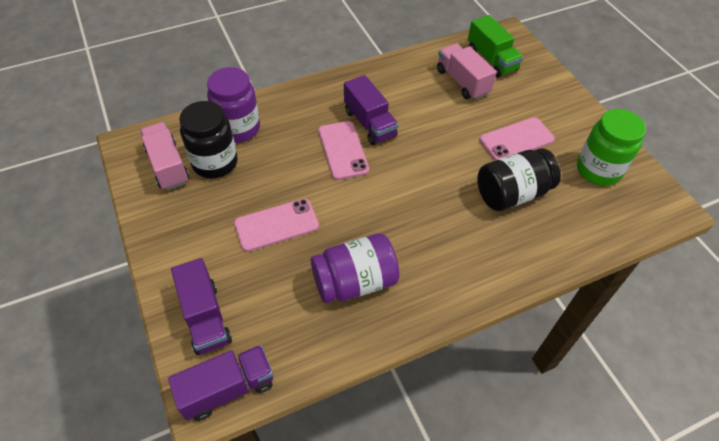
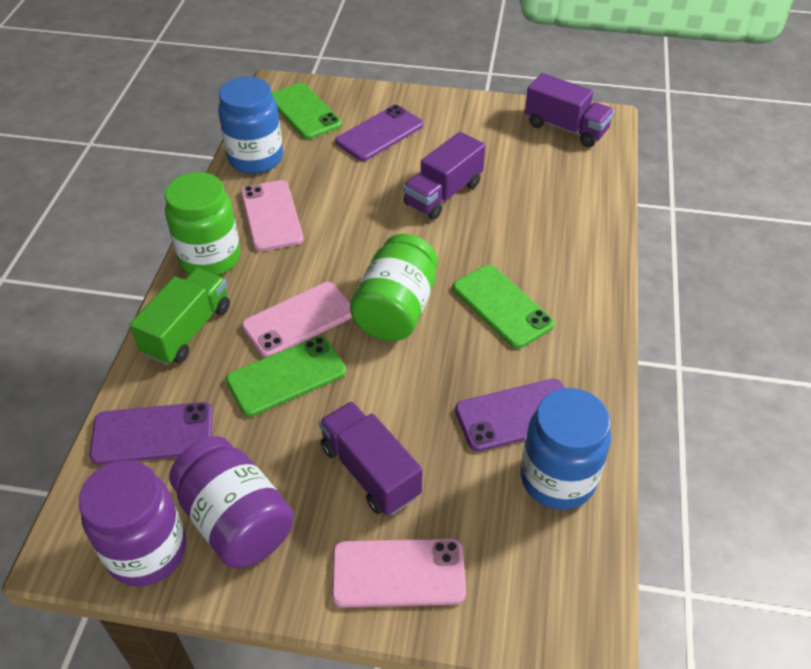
black jar: 2 -> 0
blue jar: 0 -> 2
green jar: 1 -> 2
green phone: 0 -> 3
pink truck: 2 -> 0
purple phone: 0 -> 3

